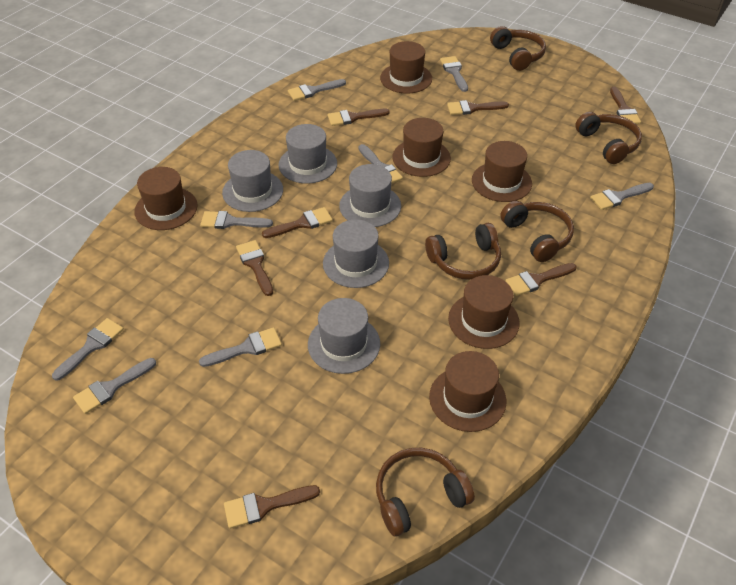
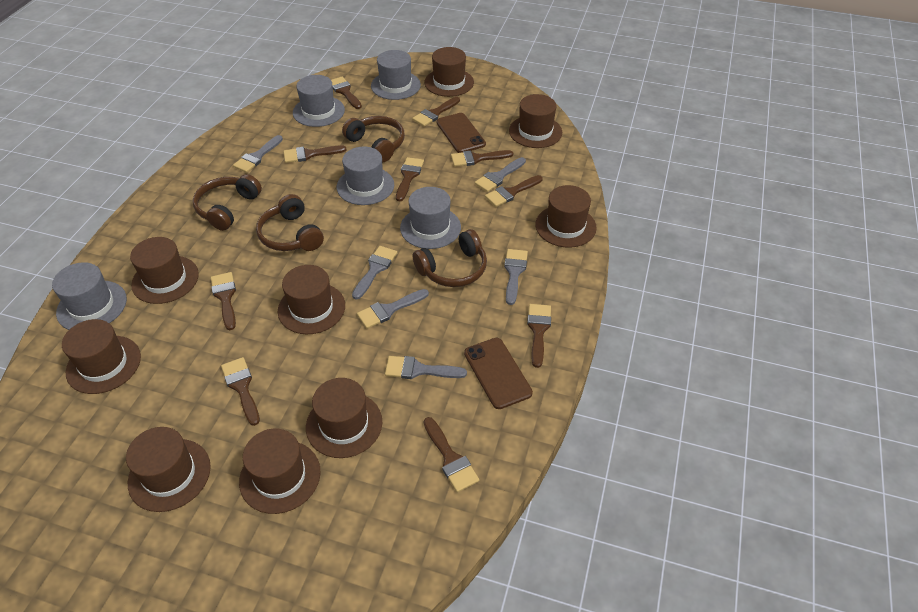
brown brush: 7 -> 10
brown hat: 6 -> 9
brown headphones: 5 -> 4
brown phone: 0 -> 2
grey brush: 8 -> 6

